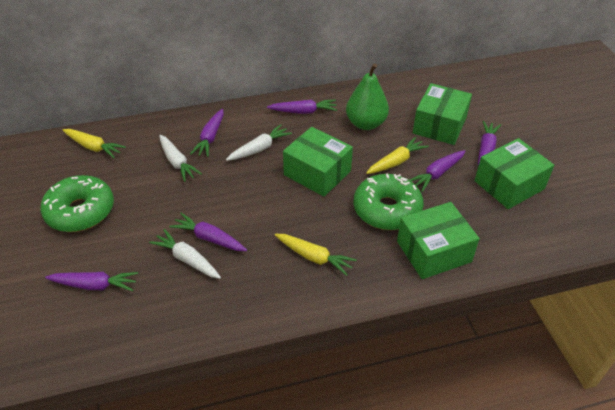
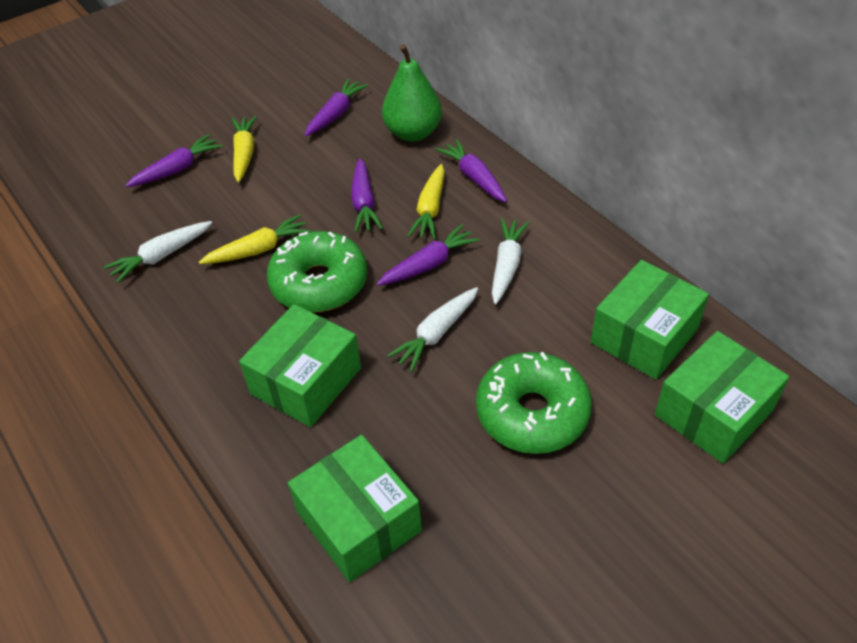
purple carrot: 6 -> 5

